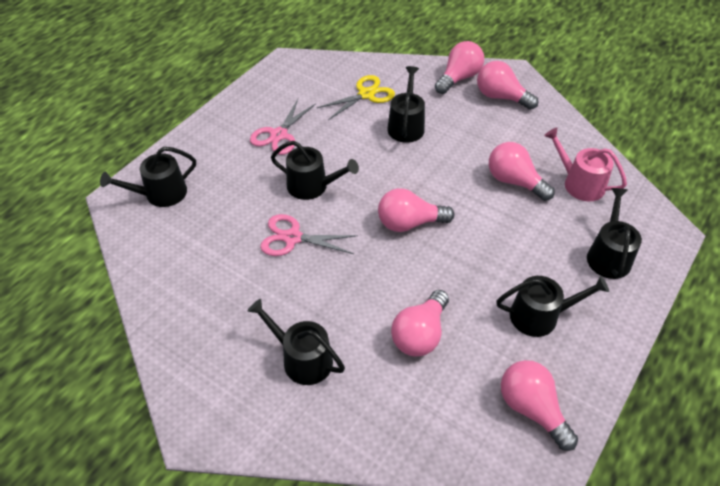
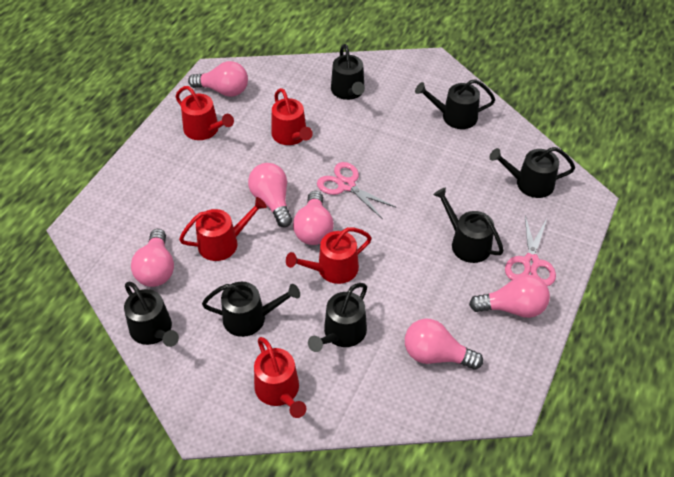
black watering can: 6 -> 7
pink watering can: 1 -> 0
red watering can: 0 -> 5
yellow scissors: 1 -> 0

